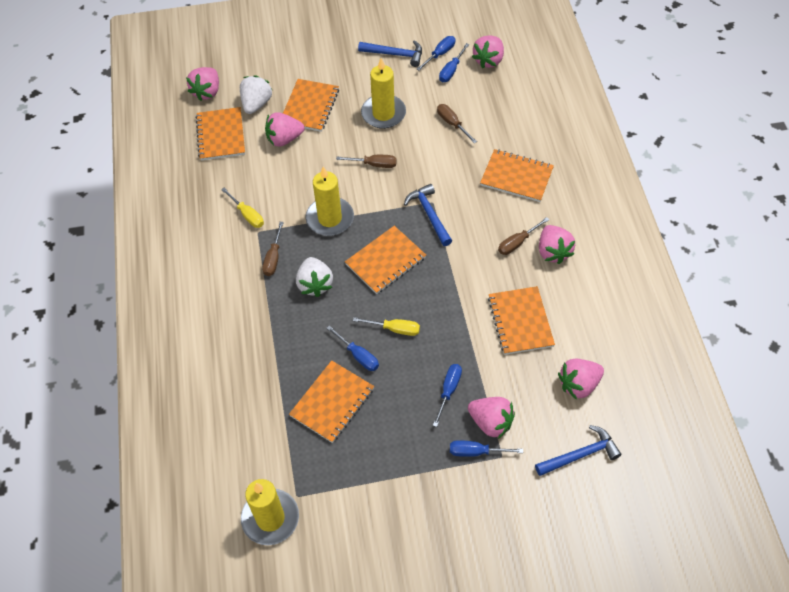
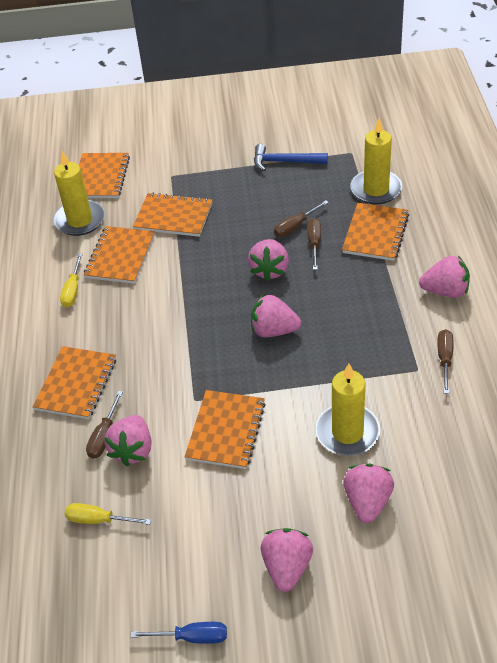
blue hammer: 3 -> 1
blue screwdriver: 5 -> 1
white strawberry: 2 -> 0

